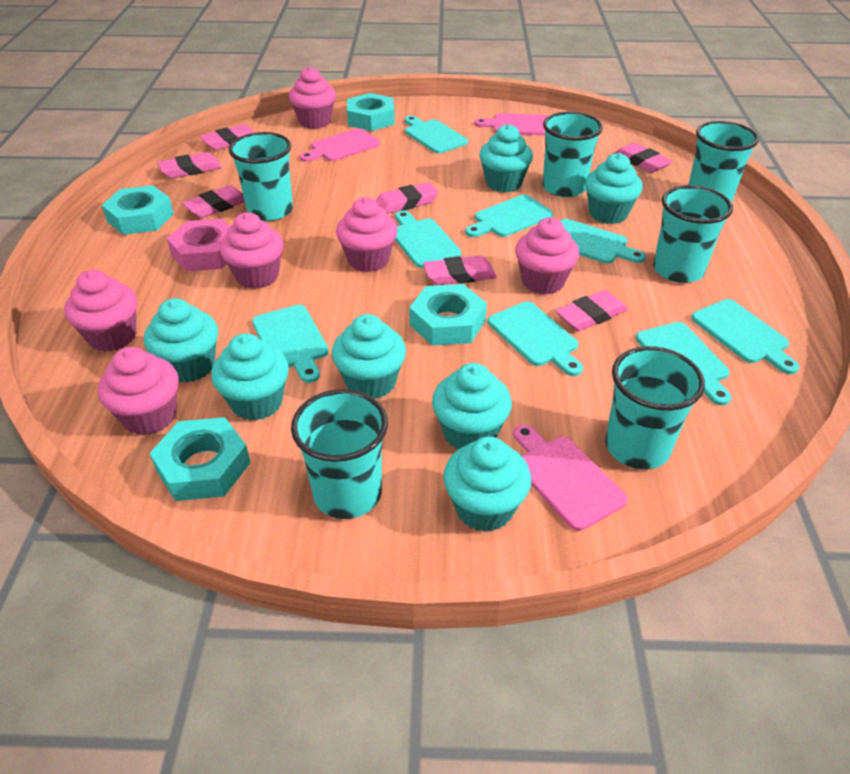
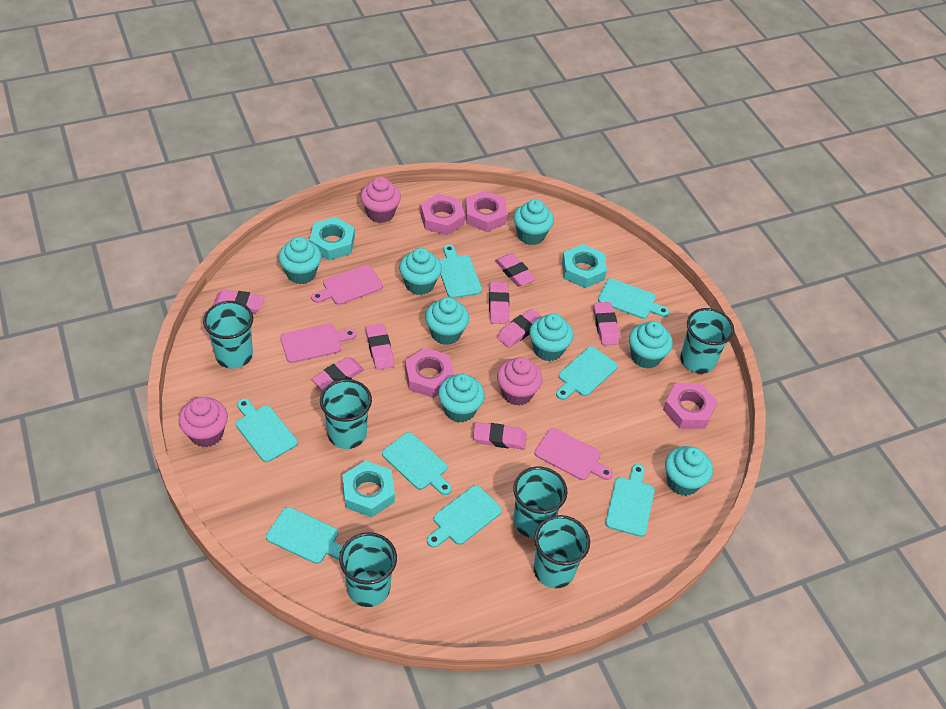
pink cupcake: 6 -> 3
pink eraser: 7 -> 8
pink nut: 1 -> 4
turquoise cupcake: 7 -> 8
turquoise nut: 4 -> 3

